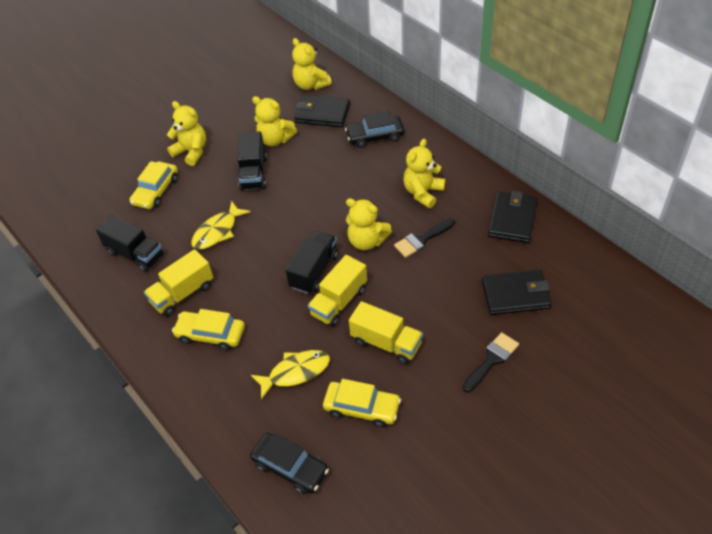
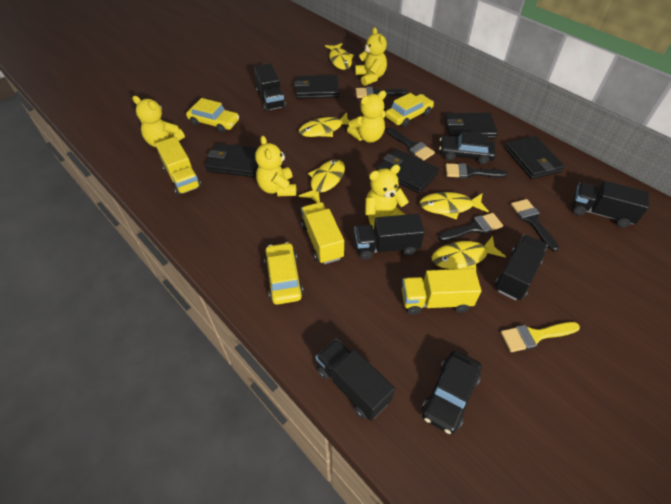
black brush: 2 -> 5
black truck: 3 -> 5
black wallet: 3 -> 5
yellow brush: 0 -> 1
yellow fish: 2 -> 5

